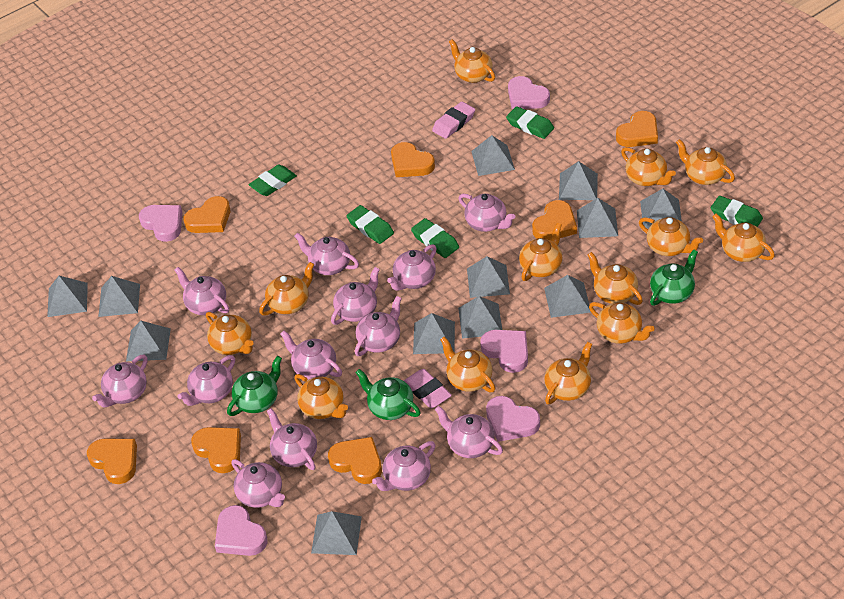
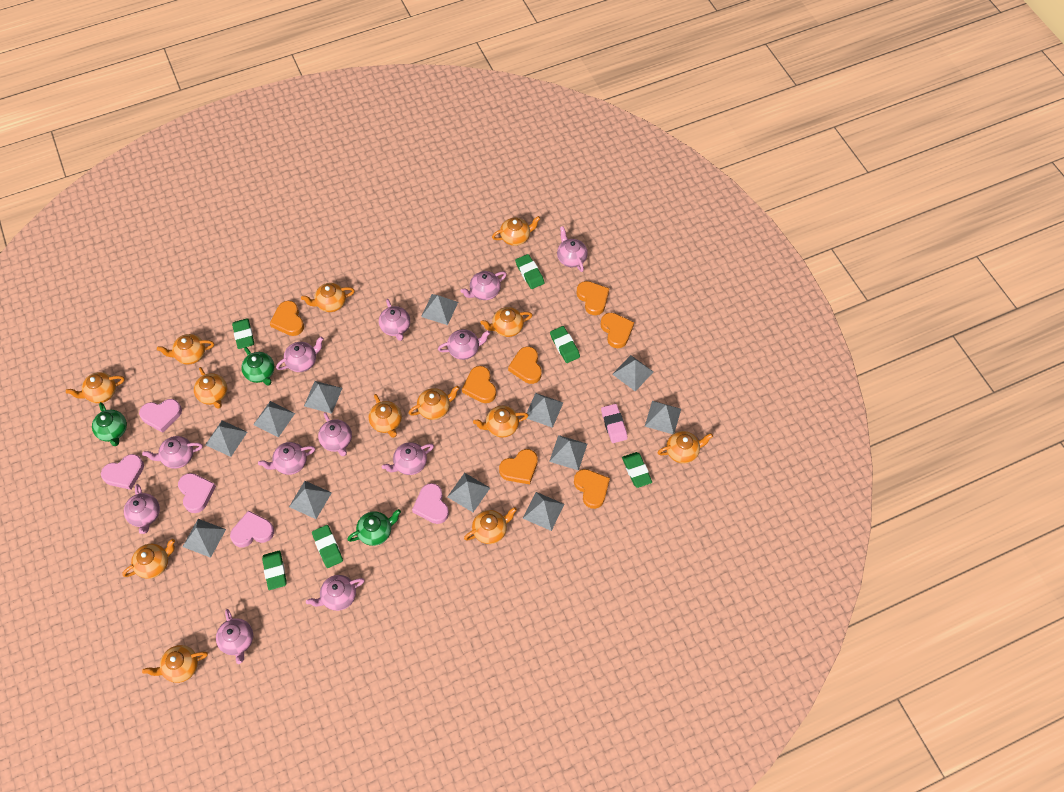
green eraser: 5 -> 6
pink eraser: 2 -> 1
pink teapot: 13 -> 12

